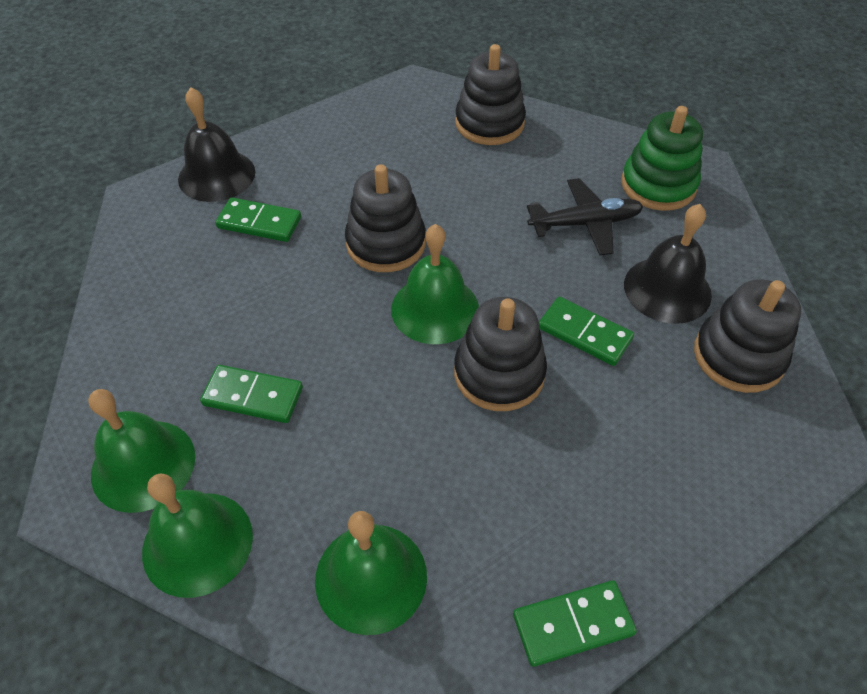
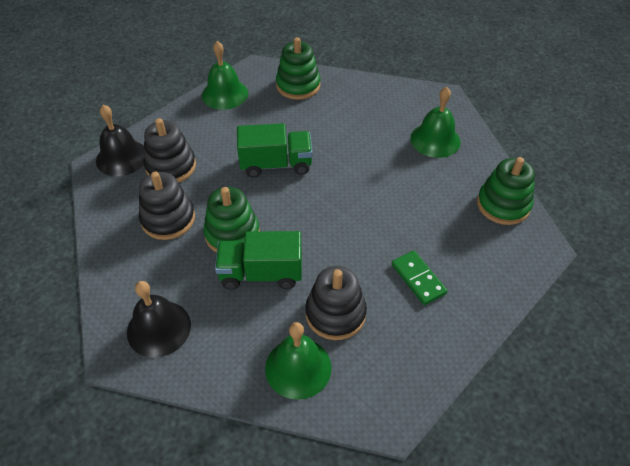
black plane: 1 -> 0
black stacking toy: 4 -> 3
green bell: 4 -> 3
green domino: 4 -> 1
green stacking toy: 1 -> 3
green truck: 0 -> 2

